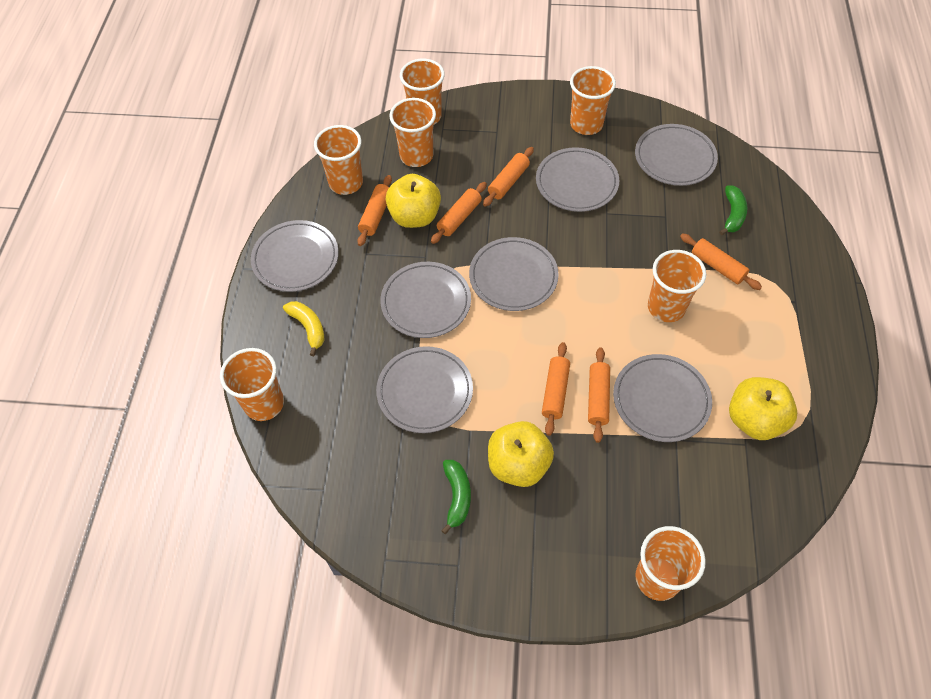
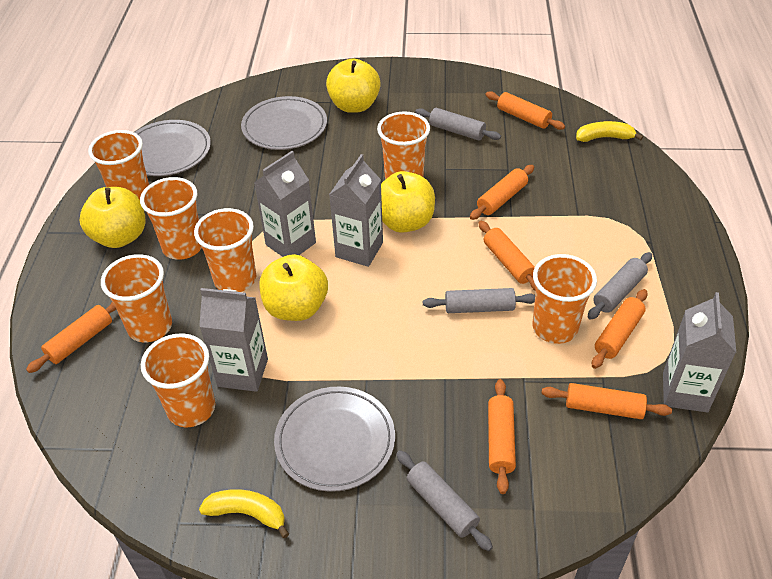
green banana: 2 -> 0
grey carton: 0 -> 4
grey plate: 7 -> 3
grey rolling pin: 0 -> 4
orange rolling pin: 6 -> 7
yellow apple: 3 -> 4
yellow banana: 1 -> 2

